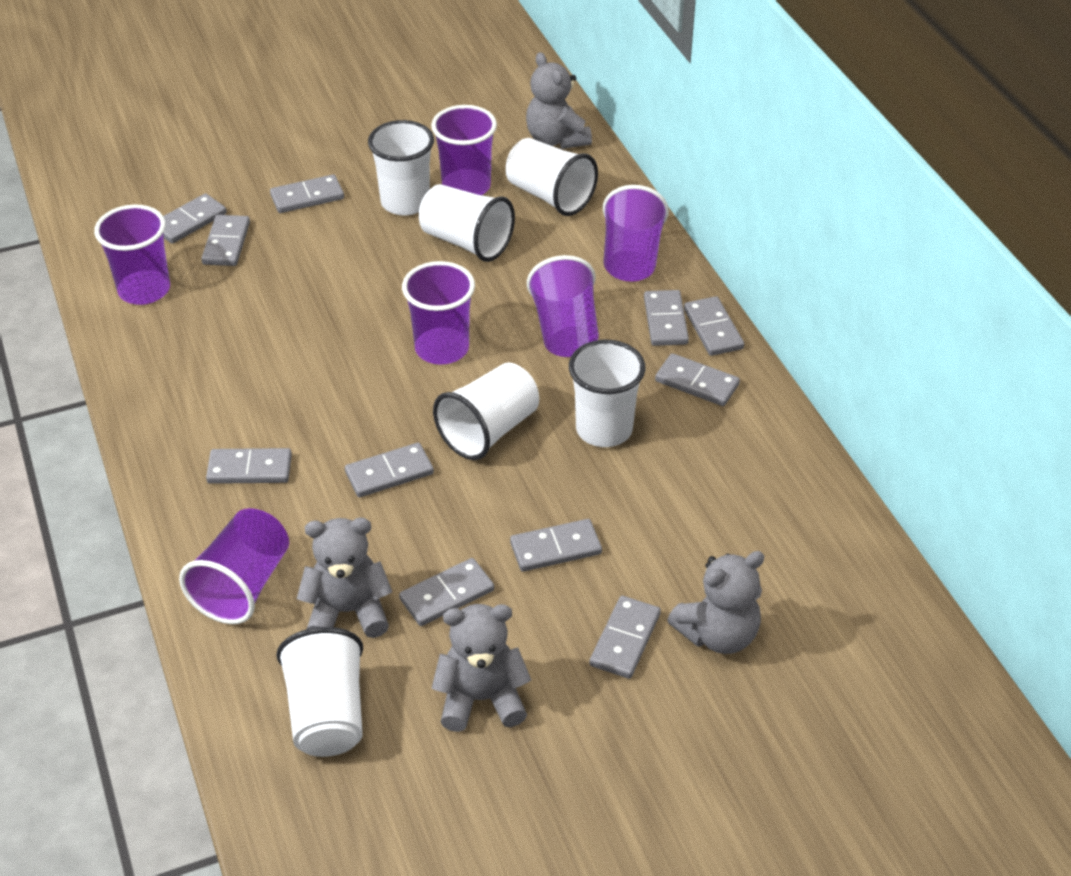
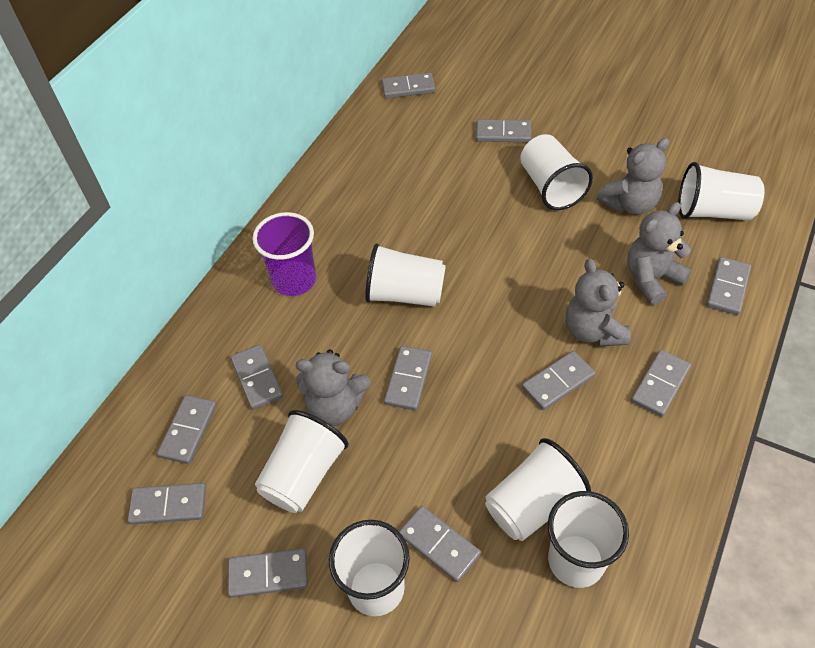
purple cup: 6 -> 1
white cup: 6 -> 7

